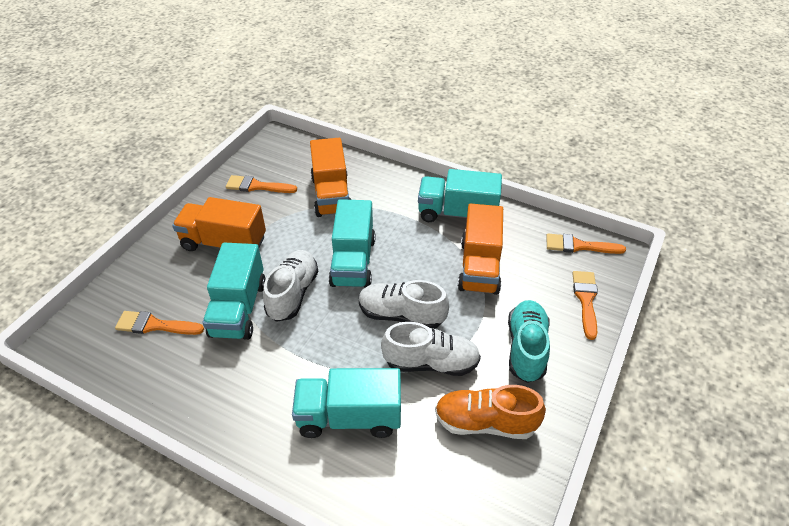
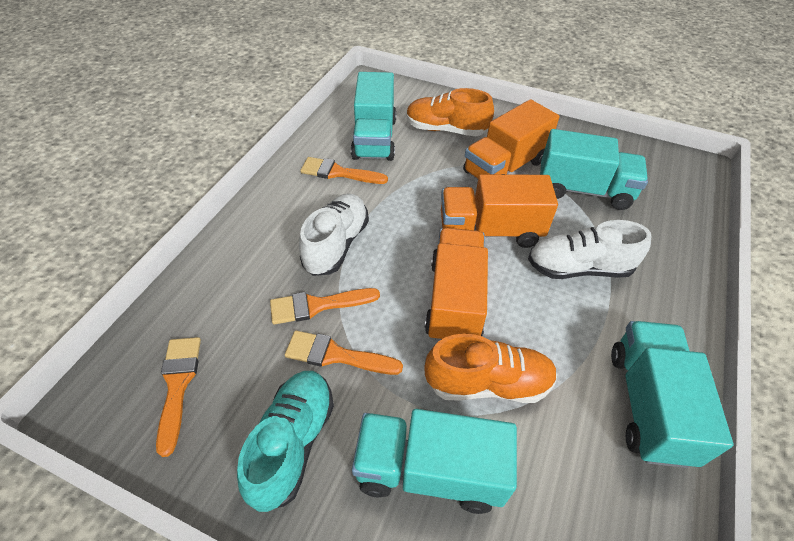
orange shoe: 1 -> 2
white shoe: 3 -> 2

